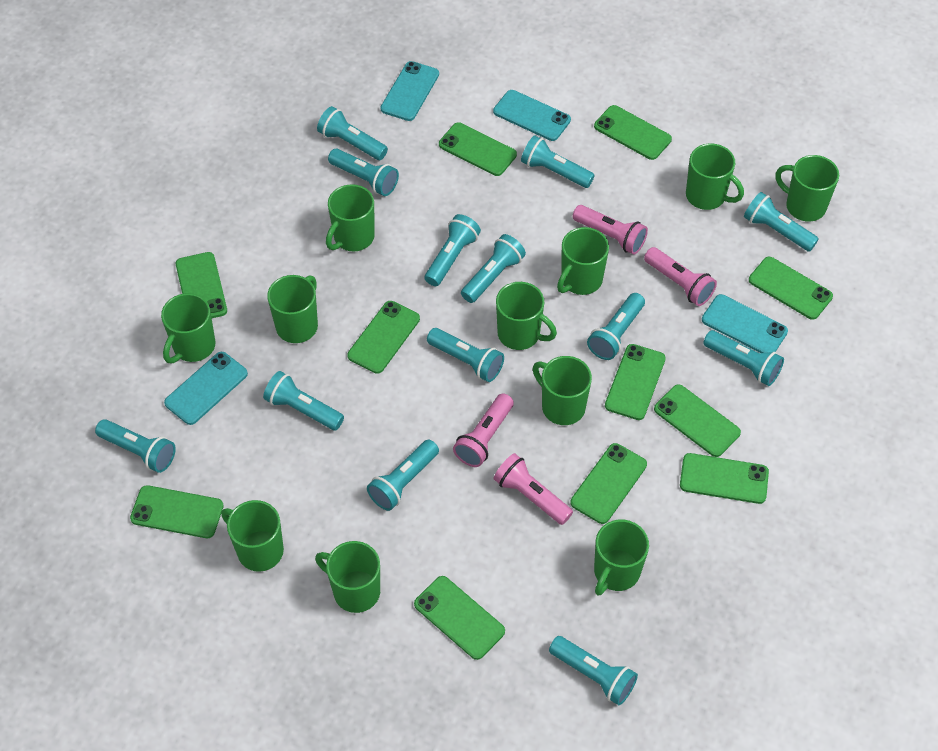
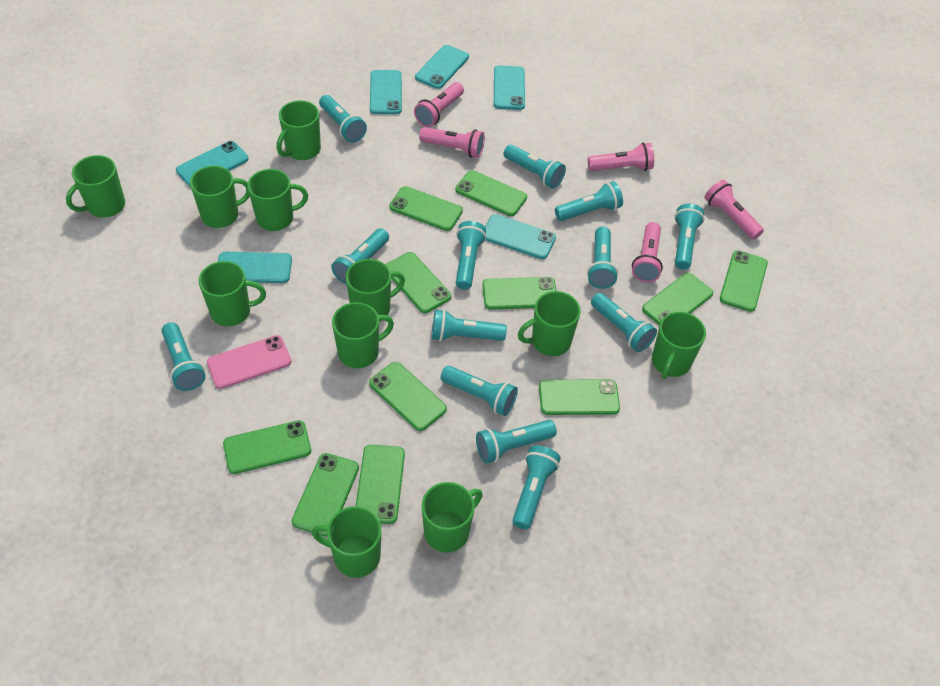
pink flashlight: 4 -> 5
pink phone: 0 -> 1
turquoise phone: 4 -> 6

